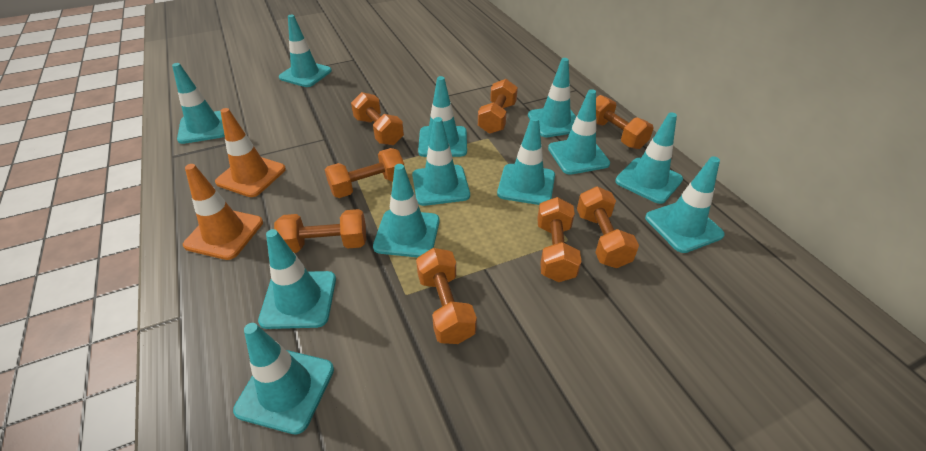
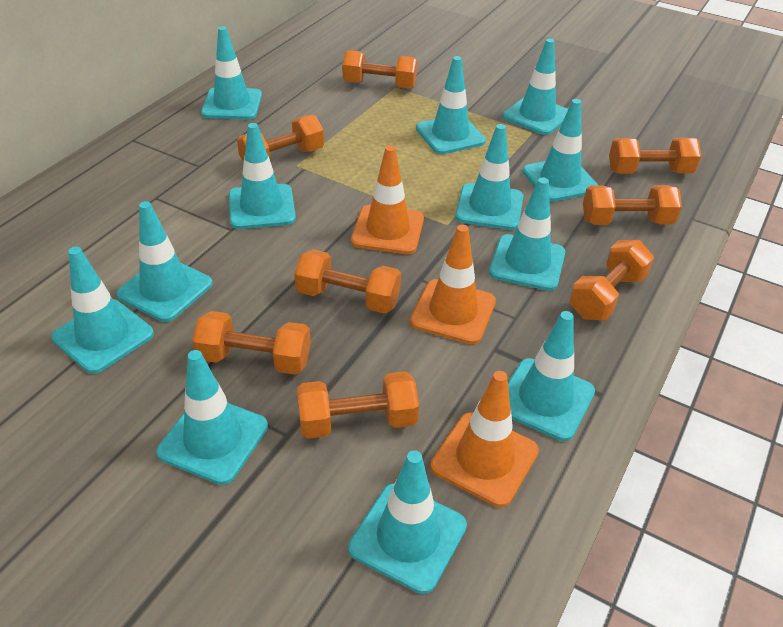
orange traffic cone: 2 -> 3

